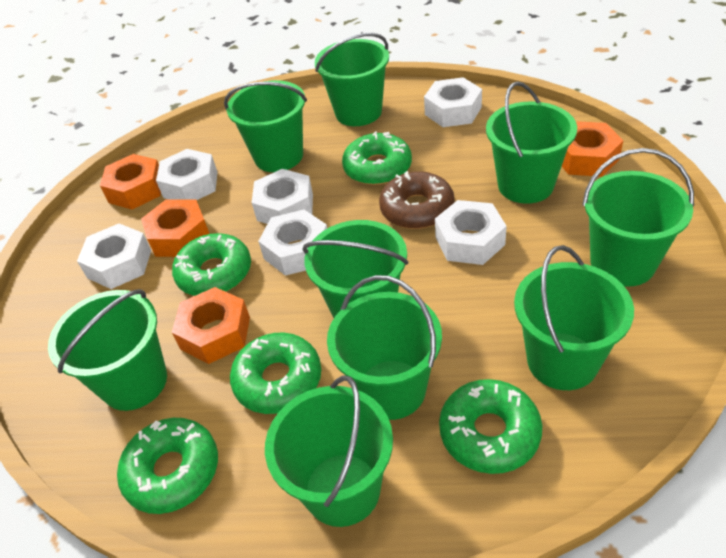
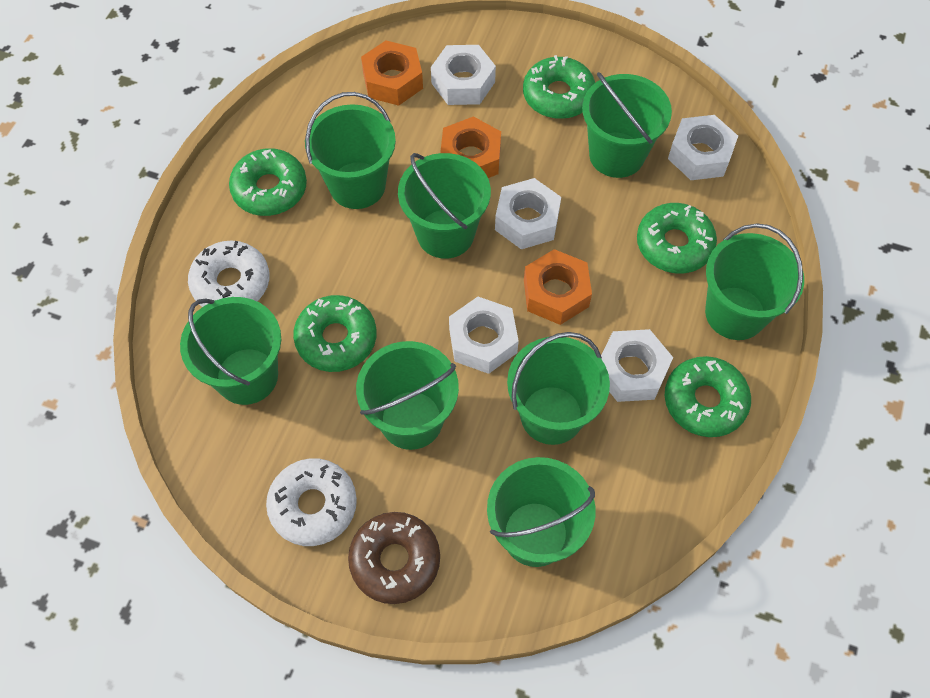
green bucket: 9 -> 8
orange nut: 4 -> 3
white donut: 0 -> 2
white nut: 6 -> 5

